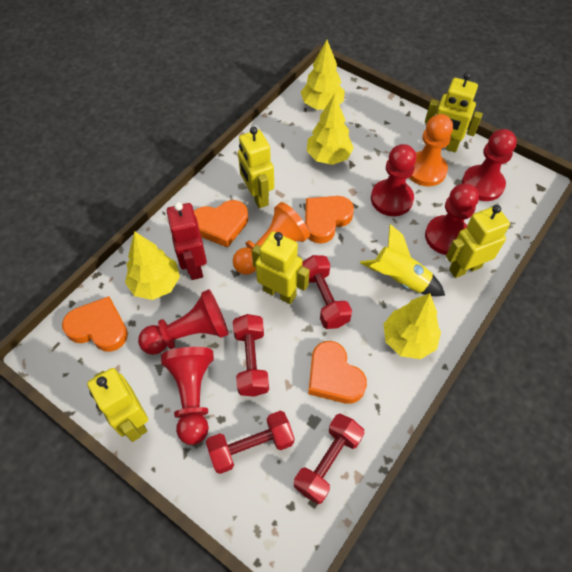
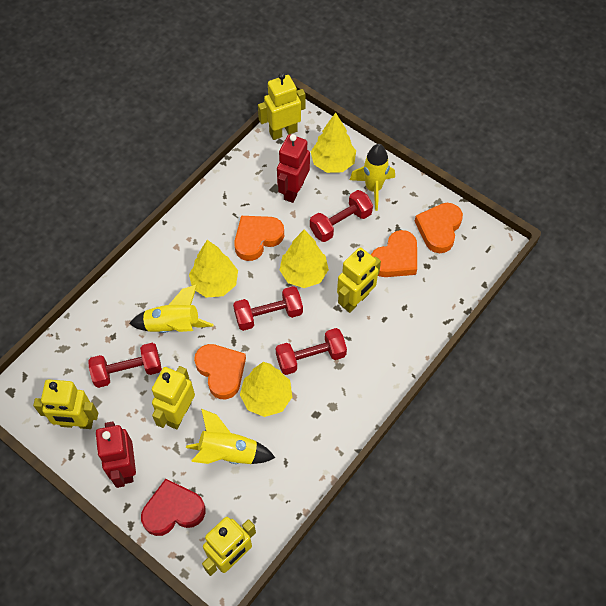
orange pawn: 2 -> 0
red heart: 0 -> 1
red pawn: 5 -> 0
red robot: 1 -> 2
yellow rocket: 1 -> 3

